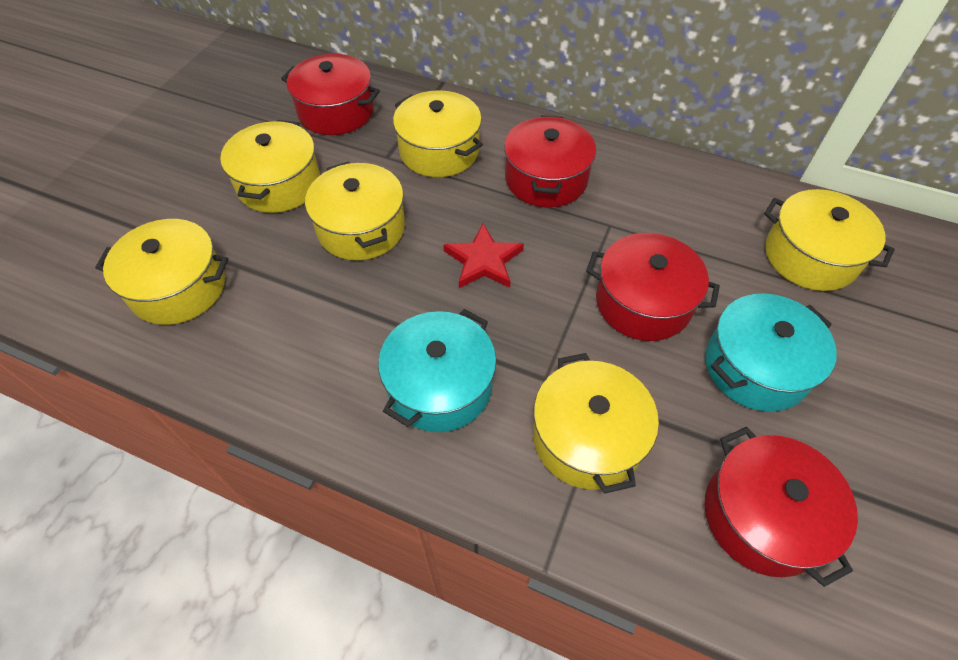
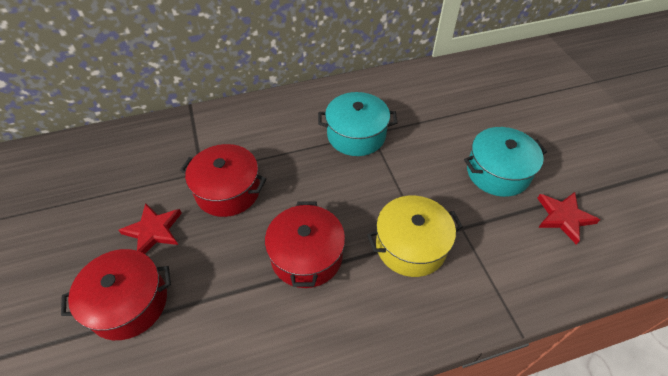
red pot: 4 -> 3
red star: 1 -> 2
yellow pot: 6 -> 1

